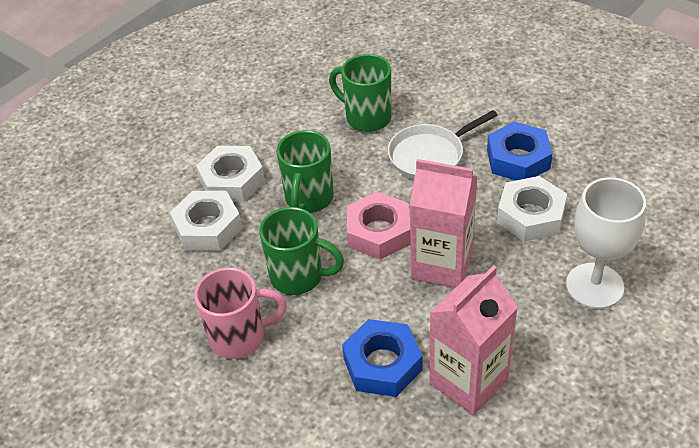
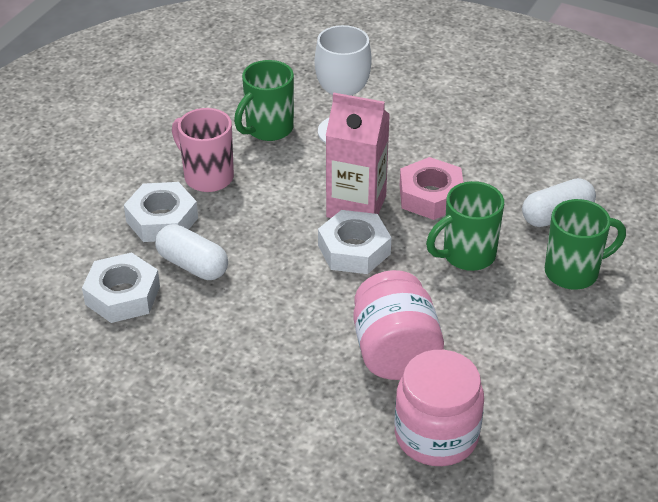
blue nut: 2 -> 0
pink carton: 2 -> 1
pink jar: 0 -> 2
white capsule: 0 -> 2
white pan: 1 -> 0

